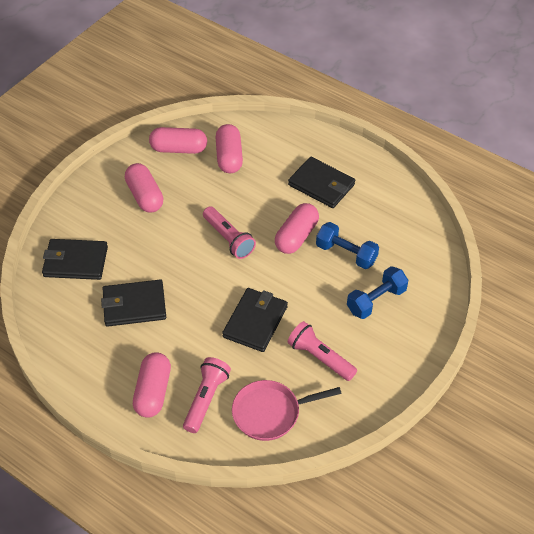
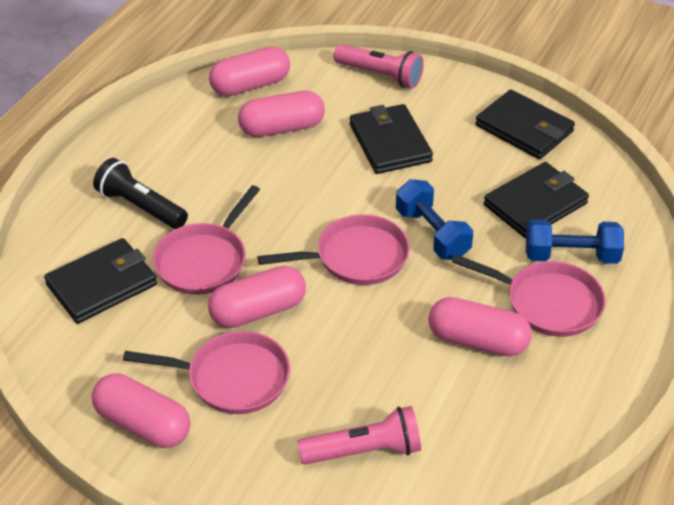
black flashlight: 0 -> 1
pink flashlight: 3 -> 2
pink pan: 1 -> 4

